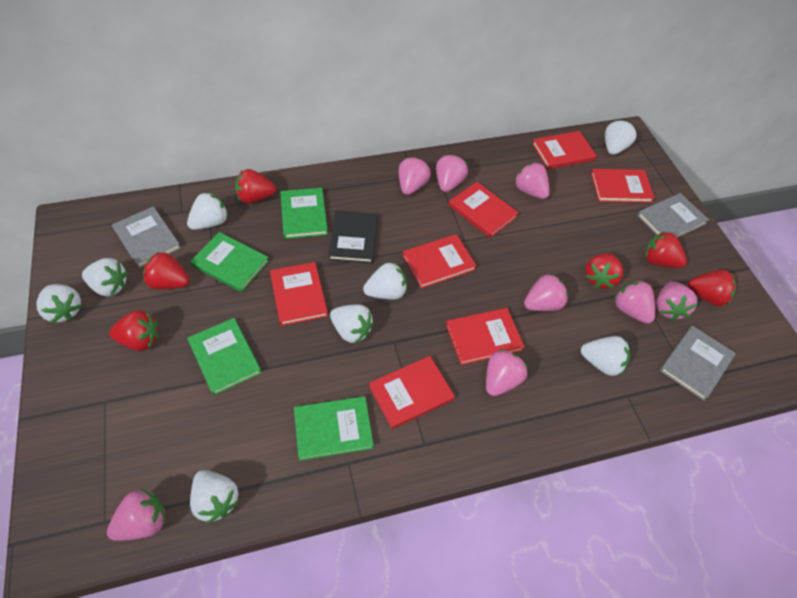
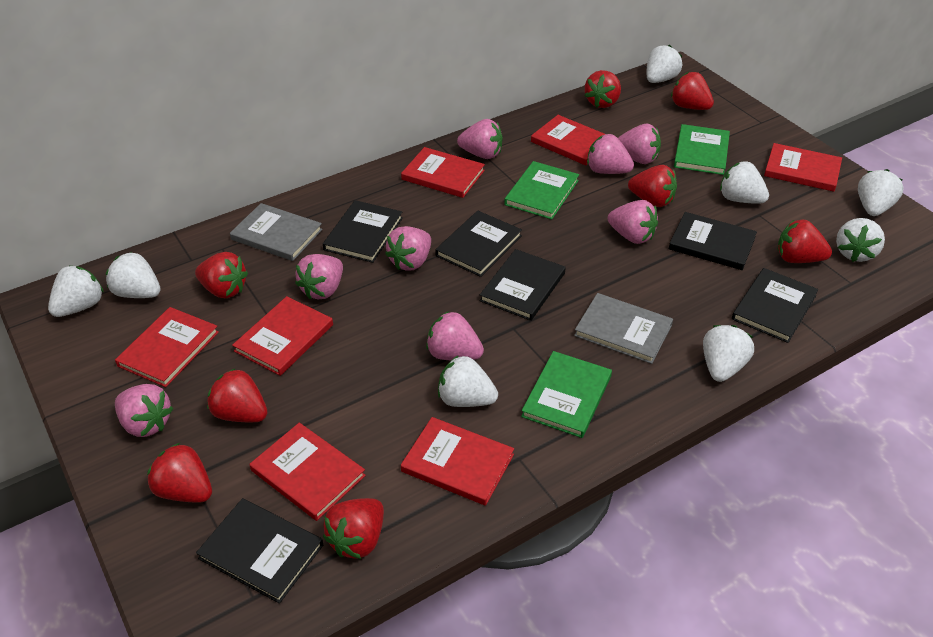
black book: 1 -> 6
green book: 4 -> 3
grey book: 3 -> 2
red strawberry: 6 -> 8

